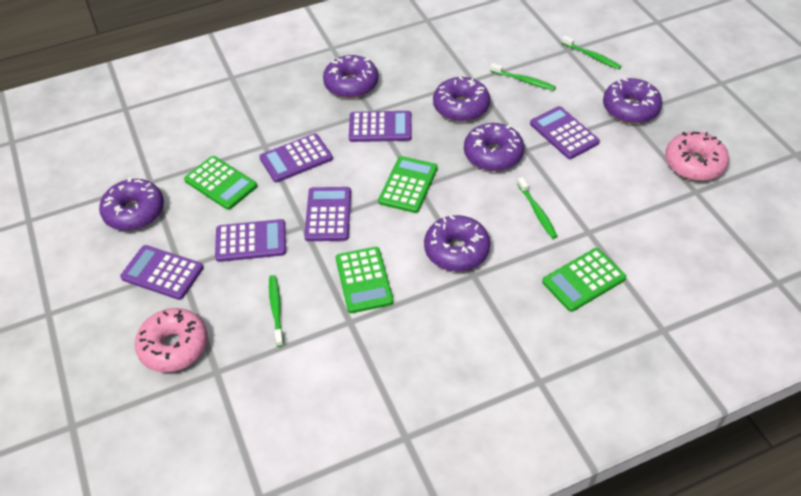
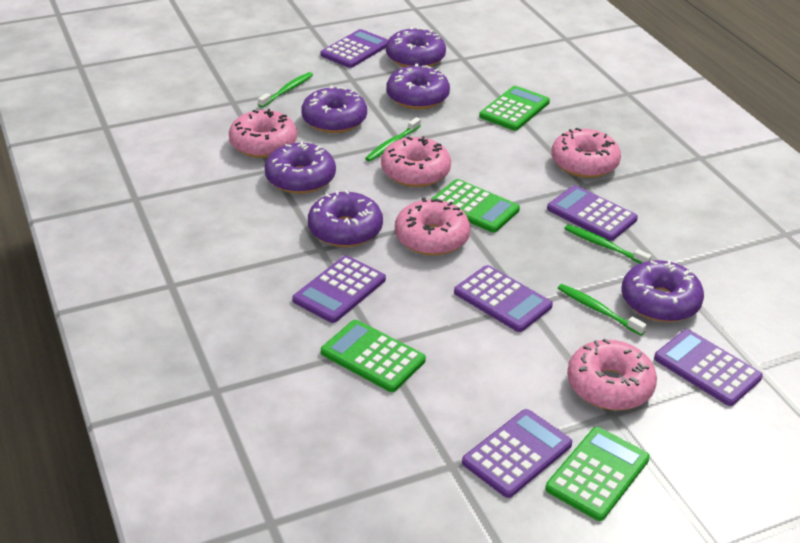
pink donut: 2 -> 5

